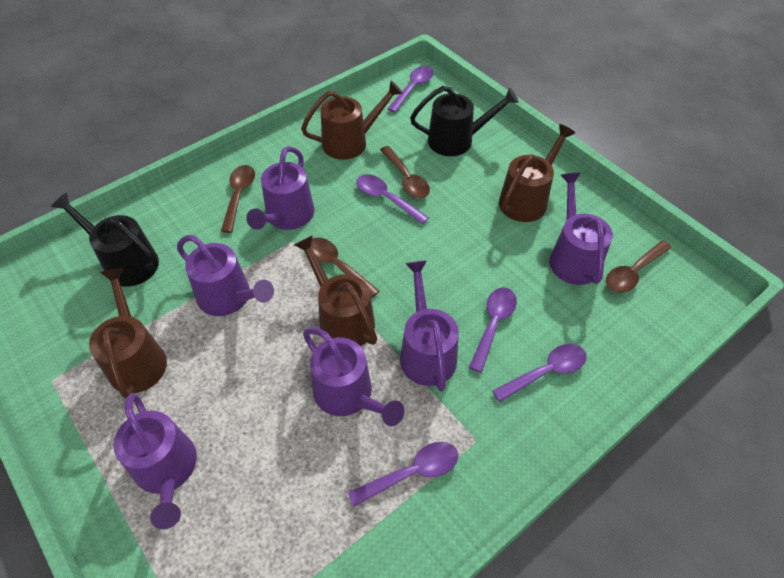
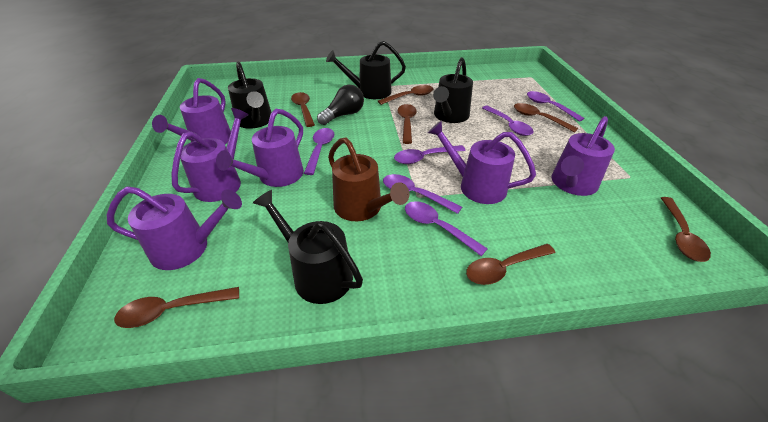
black light bulb: 0 -> 1
black watering can: 2 -> 4
brown spoon: 4 -> 7
brown watering can: 4 -> 1
purple spoon: 5 -> 6

